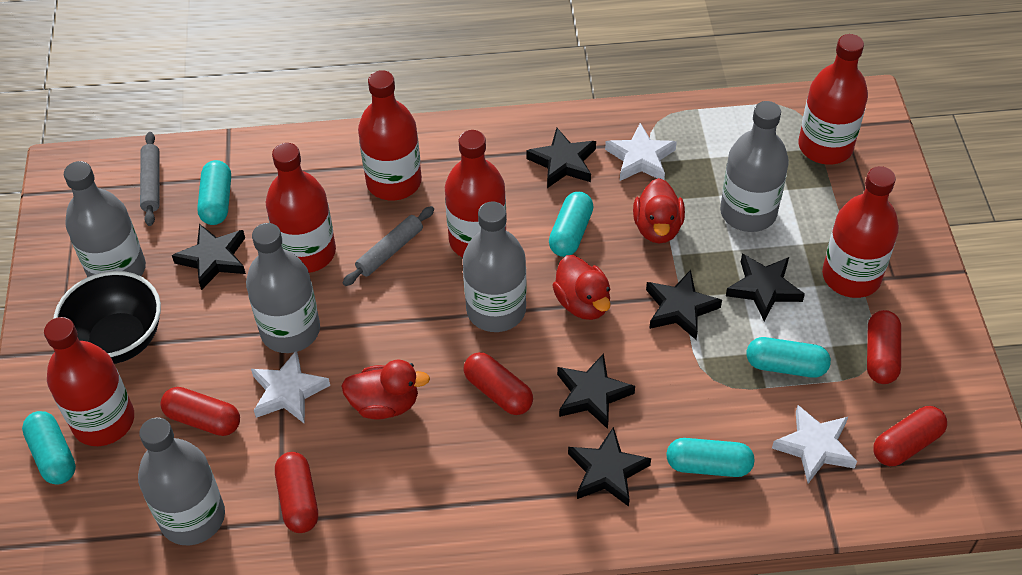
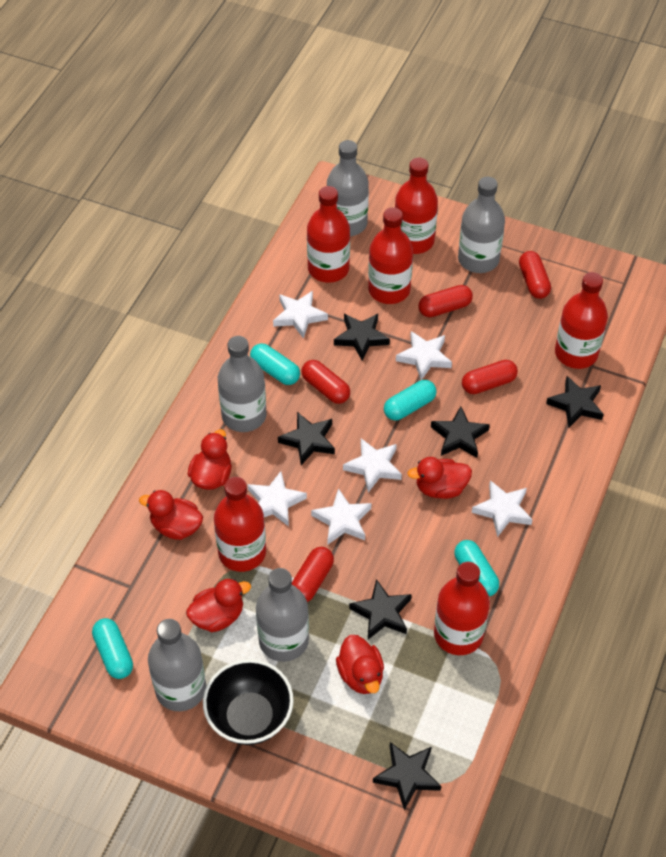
grey rolling pin: 2 -> 0
red duck: 3 -> 5
turquoise capsule: 5 -> 4
white star: 3 -> 6

